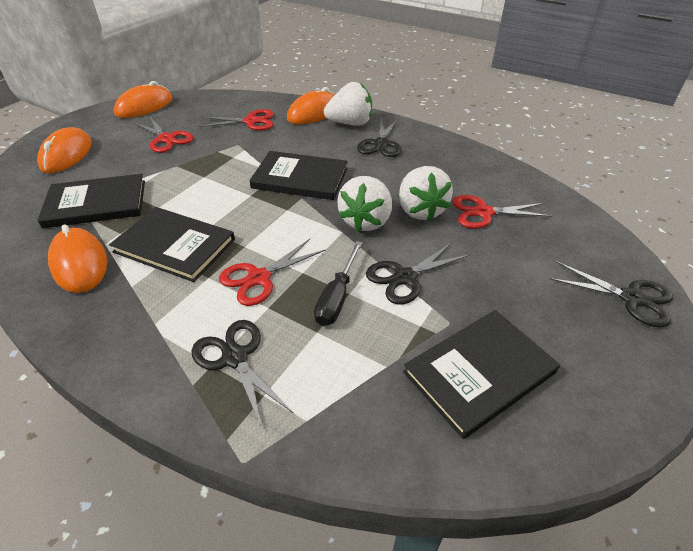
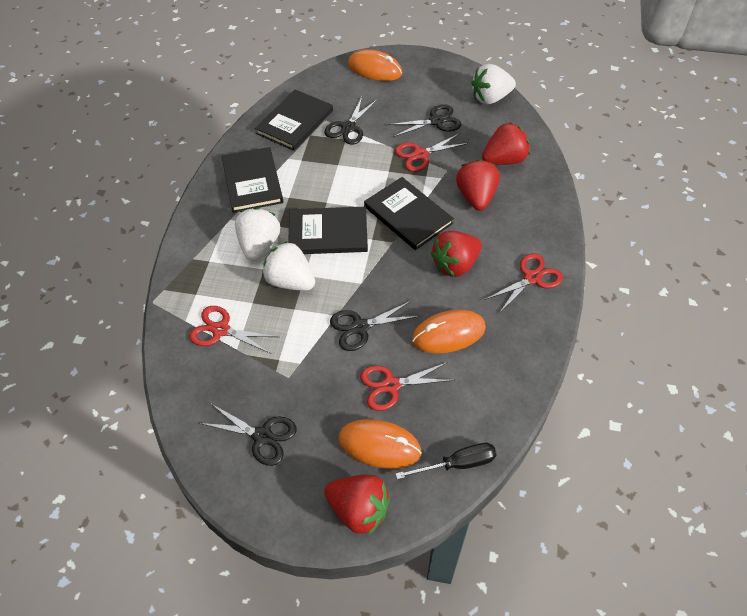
orange mouse: 4 -> 3
red strawberry: 0 -> 4

